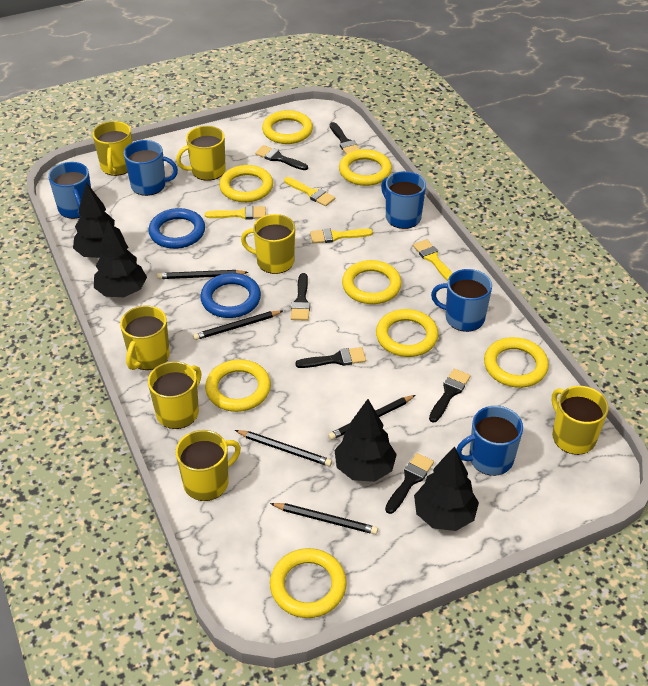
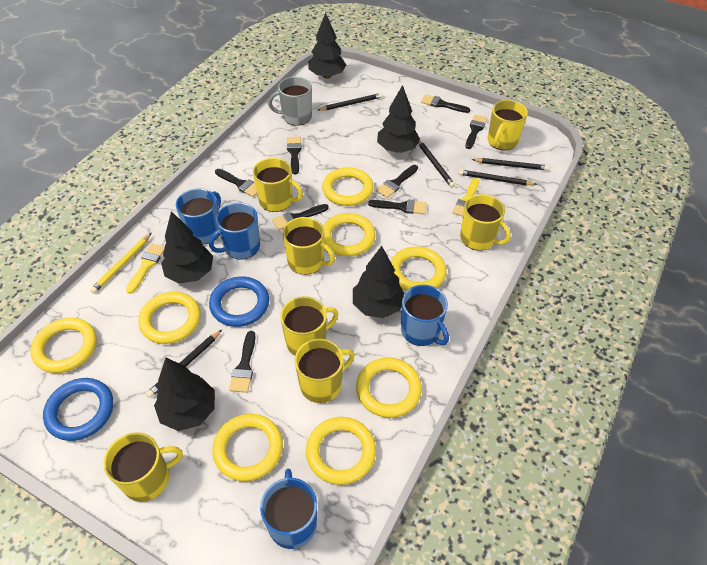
black brush: 6 -> 8
black tree: 4 -> 5
blue mug: 5 -> 4
grey mug: 0 -> 1
yellow brush: 4 -> 2
yellow pencil: 0 -> 1

